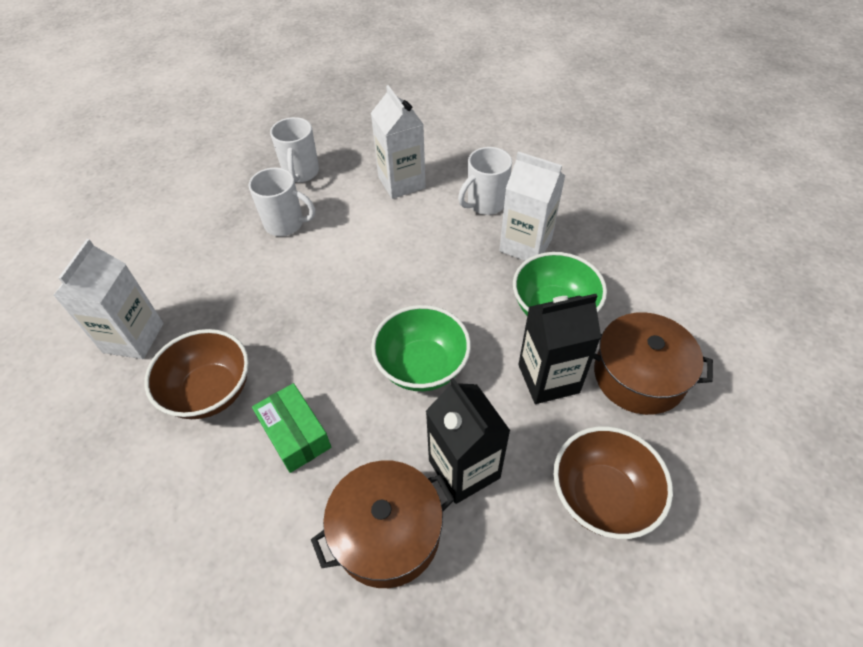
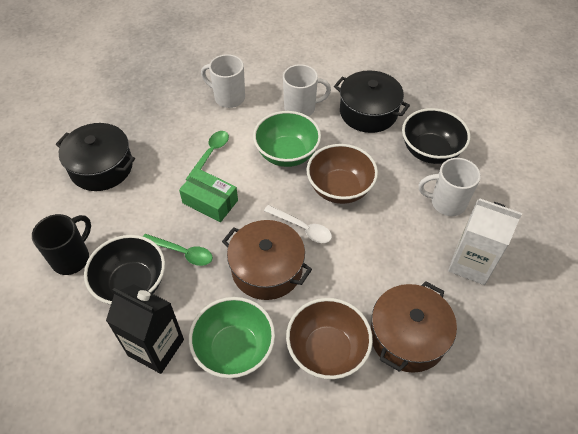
black bowl: 0 -> 2
black carton: 2 -> 1
black mug: 0 -> 1
black pot: 0 -> 2
green spoon: 0 -> 2
white carton: 3 -> 1
white spoon: 0 -> 1

